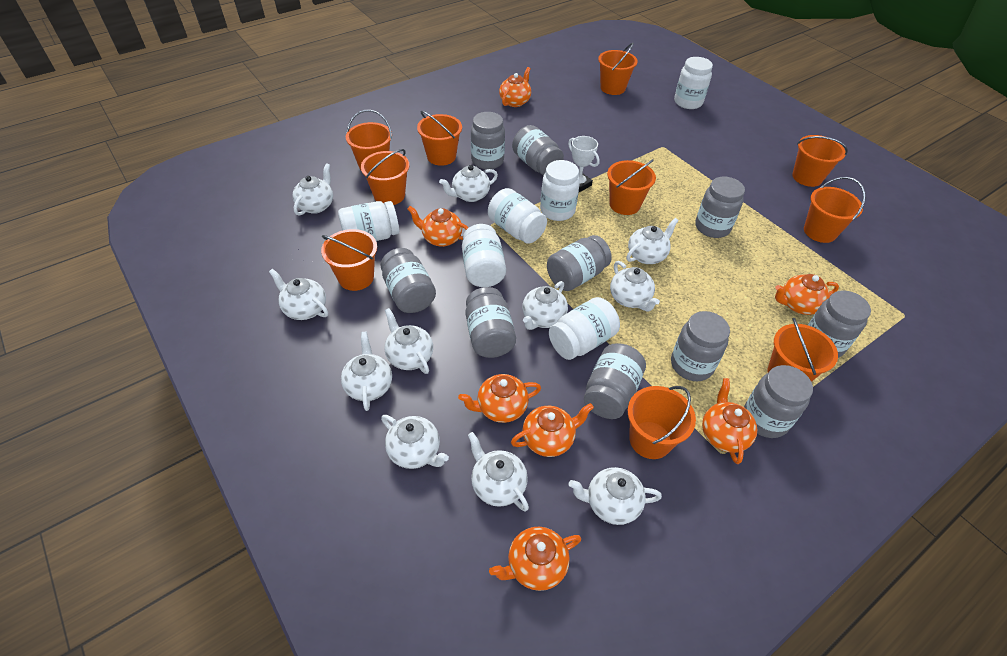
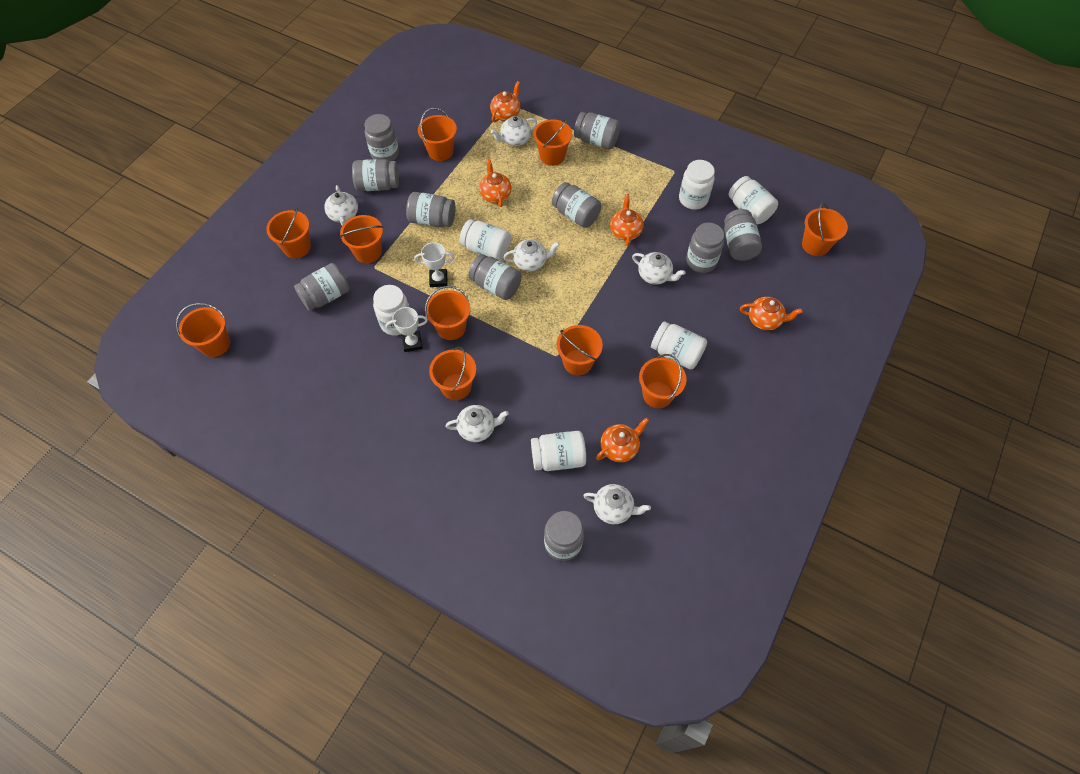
orange teapot: 7 -> 5
white teapot: 11 -> 6
white trophy: 1 -> 2

